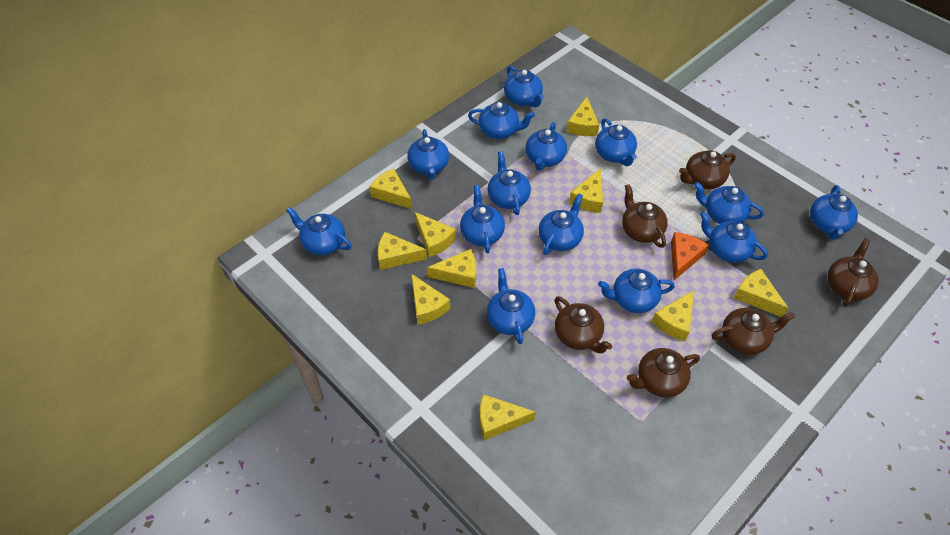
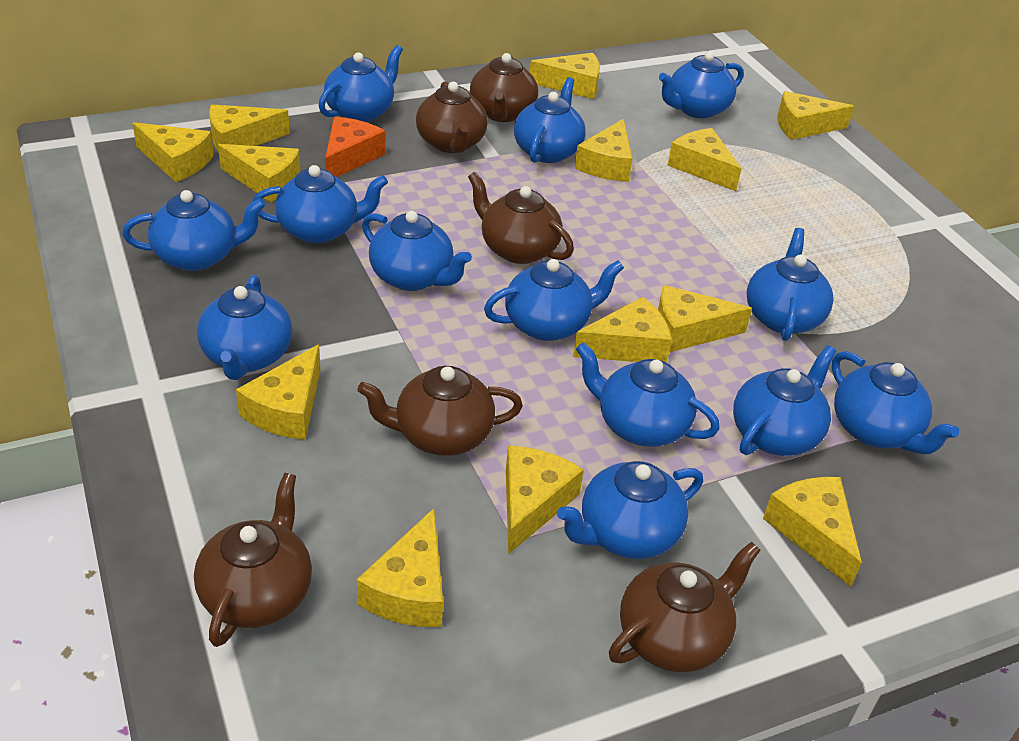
blue teapot: 14 -> 13
yellow cheese: 10 -> 13

